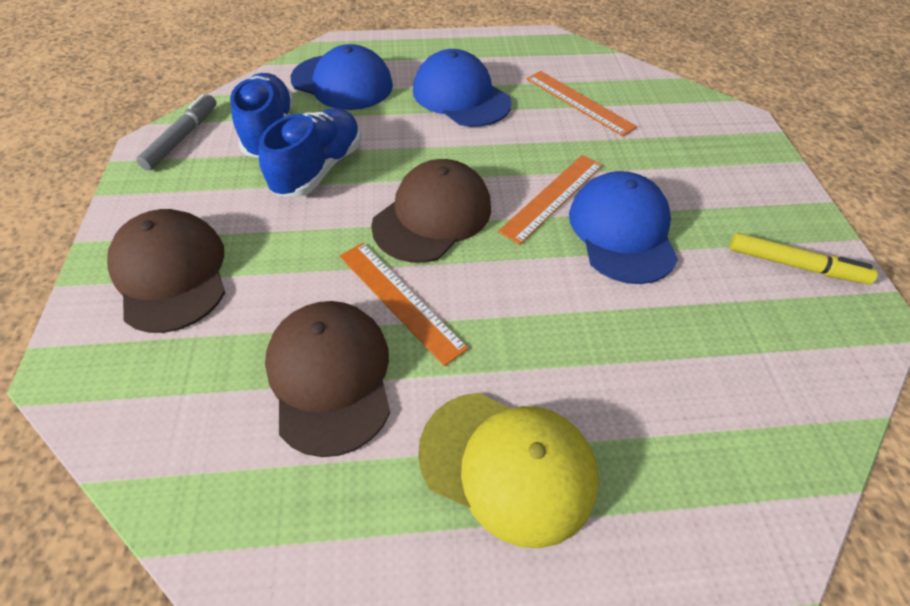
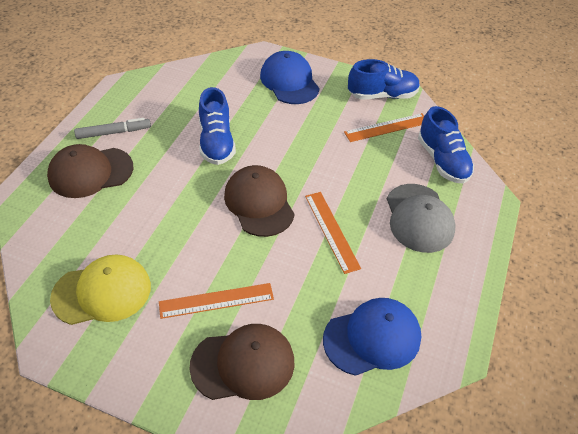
blue cap: 3 -> 2
blue shoe: 2 -> 3
grey cap: 0 -> 1
yellow marker: 1 -> 0

